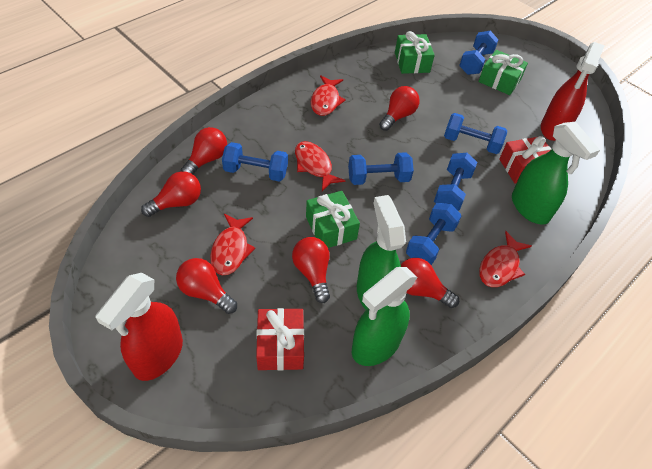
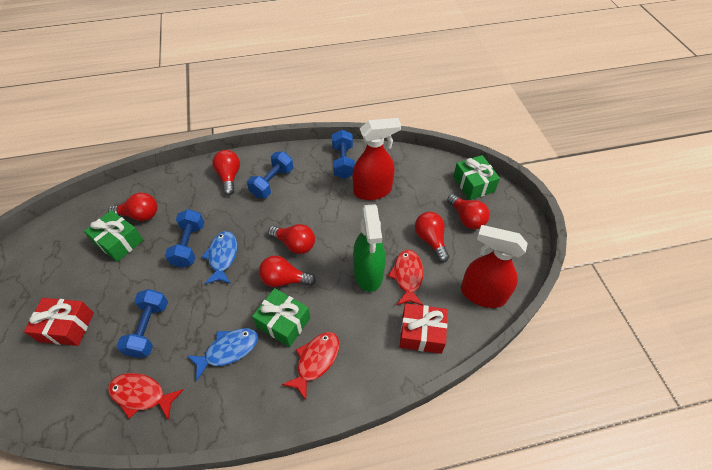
blue dumbbell: 6 -> 4
blue fish: 0 -> 2
green spray bottle: 3 -> 1
red fish: 4 -> 3

